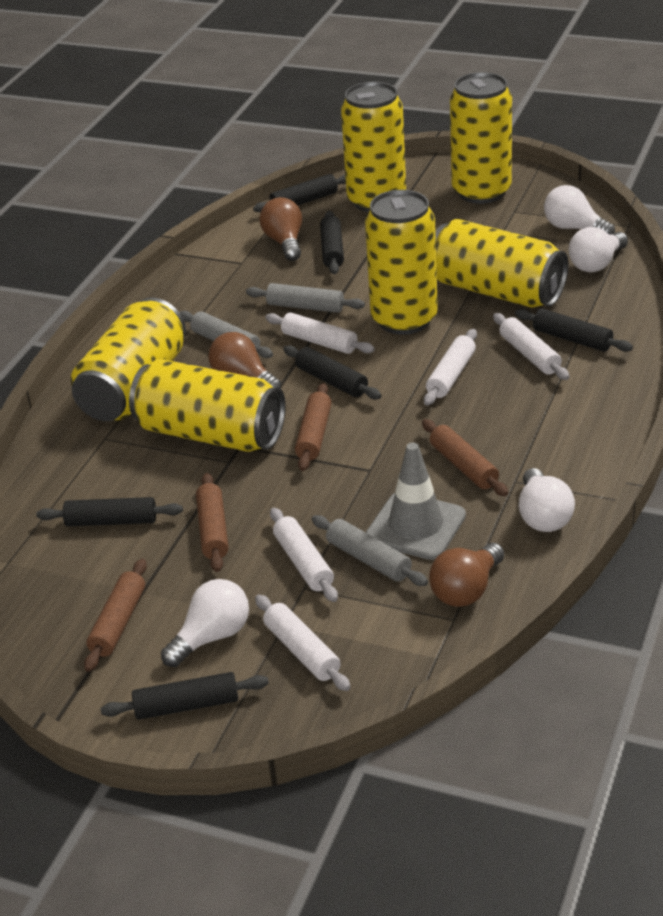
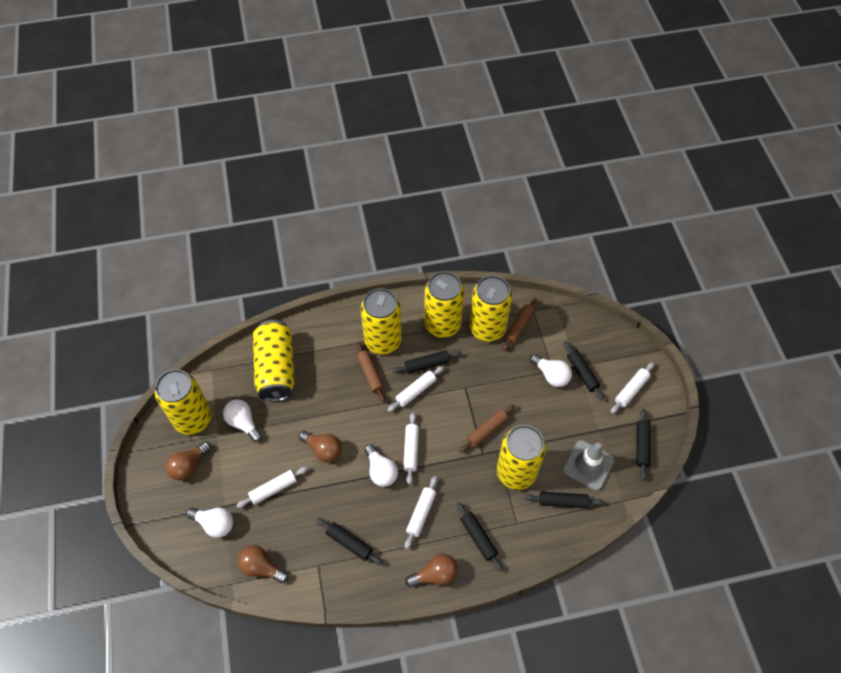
brown light bulb: 3 -> 4
brown rolling pin: 4 -> 3
grey rolling pin: 3 -> 0

